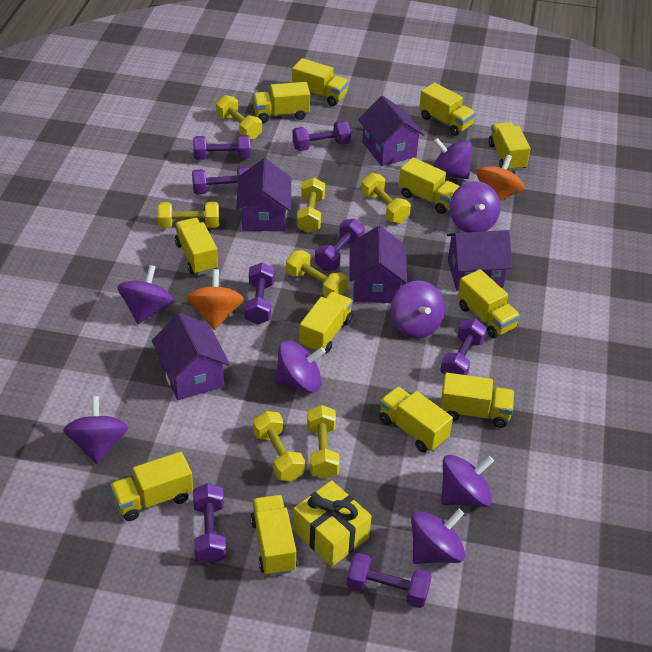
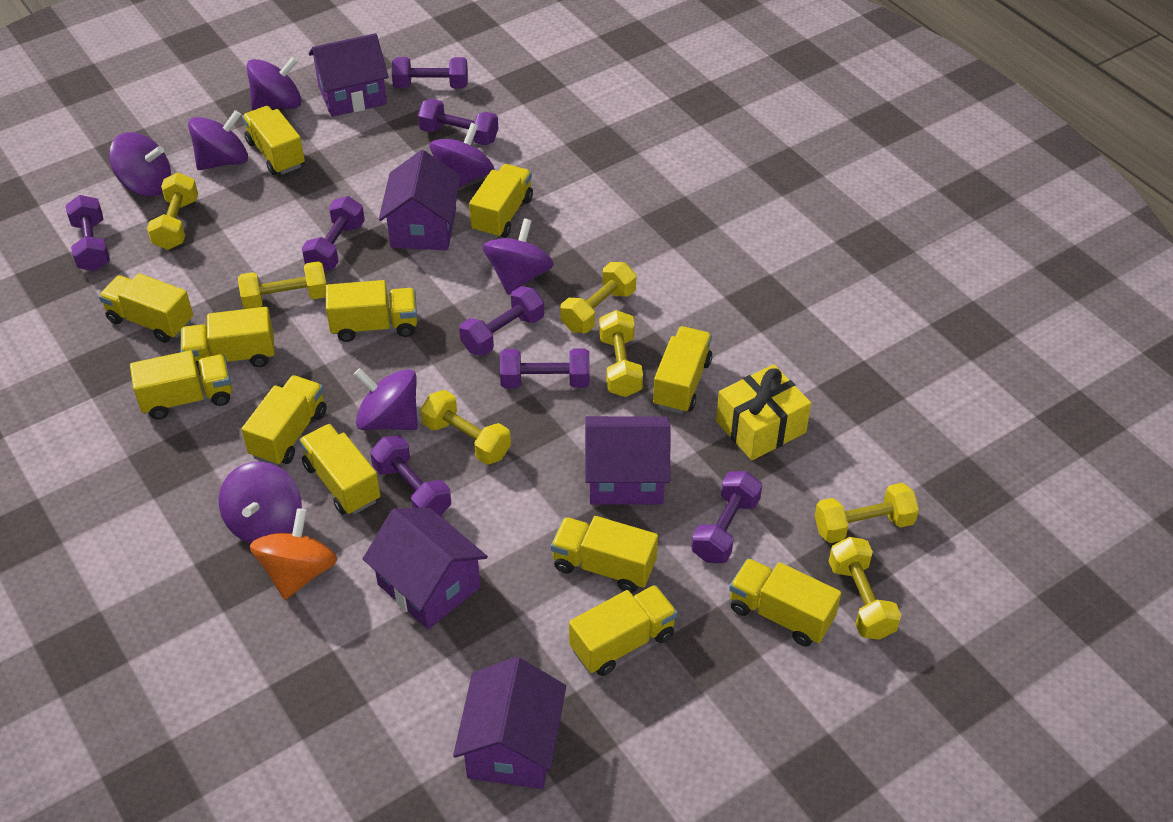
orange spinning top: 2 -> 1
purple spinning top: 8 -> 7

